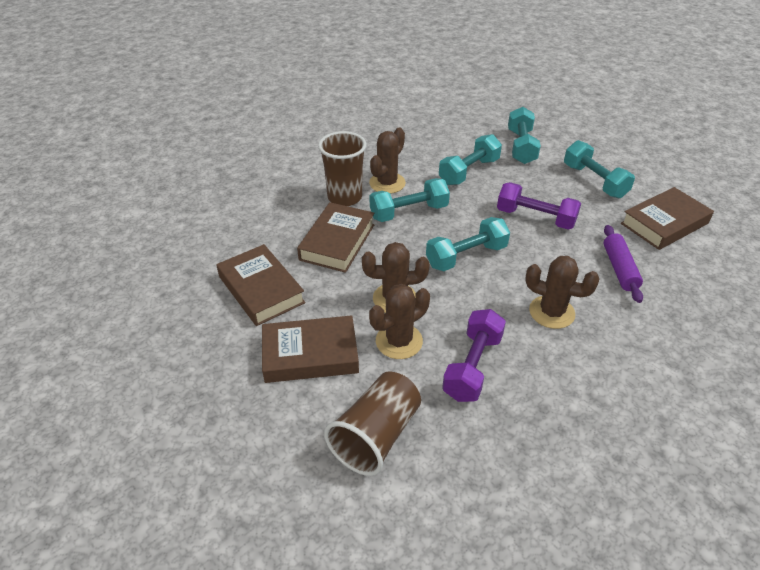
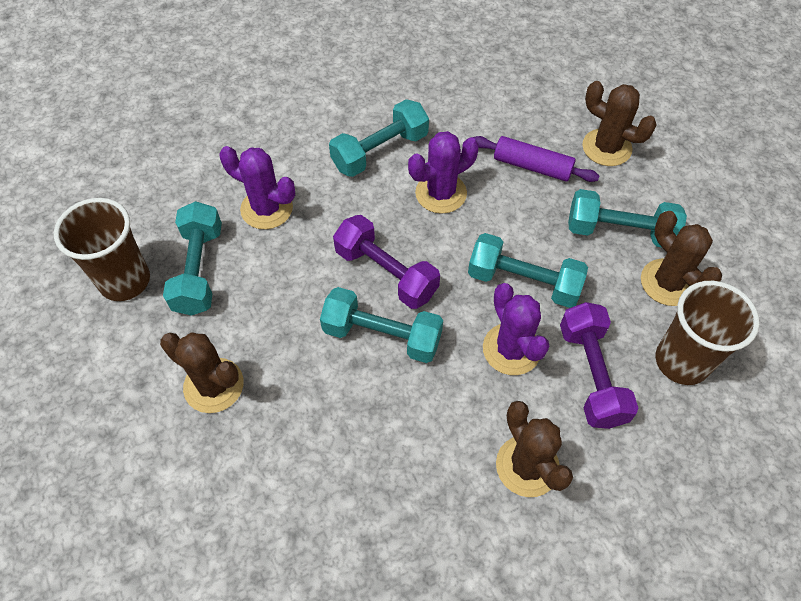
brown book: 4 -> 0
purple cactus: 0 -> 3

